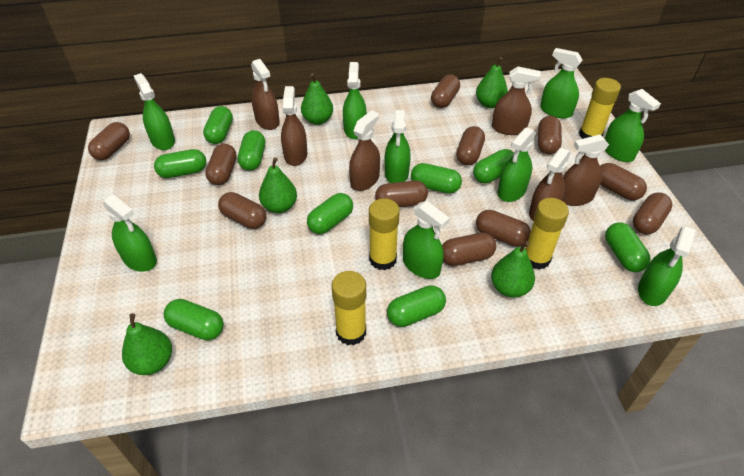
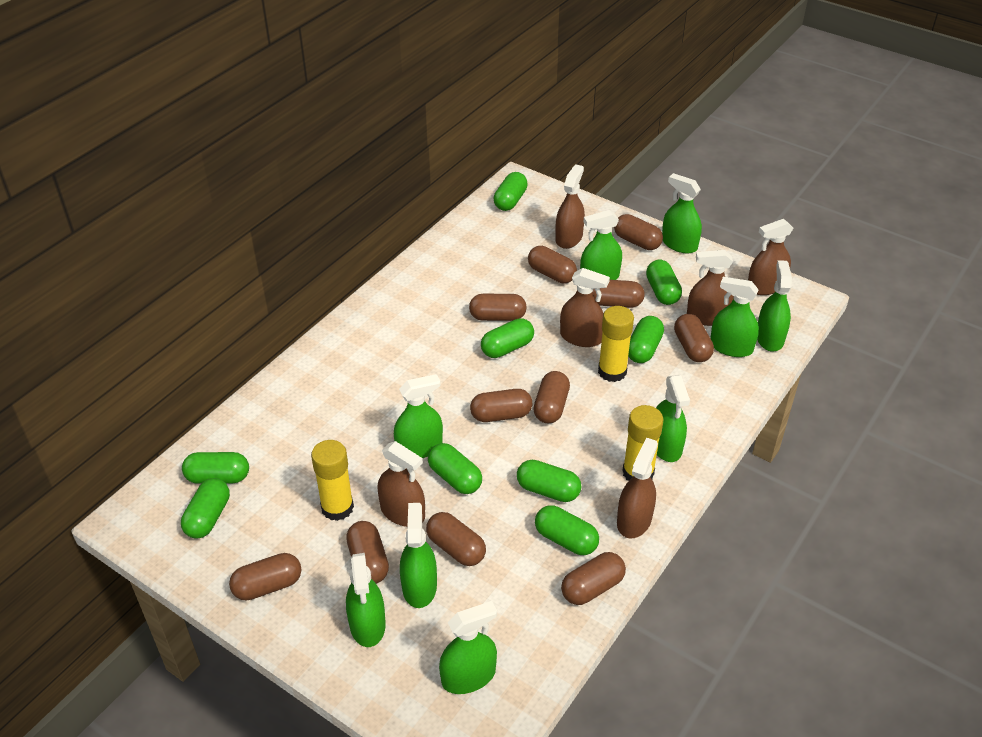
green pear: 5 -> 0
yellow glue stick: 4 -> 3

